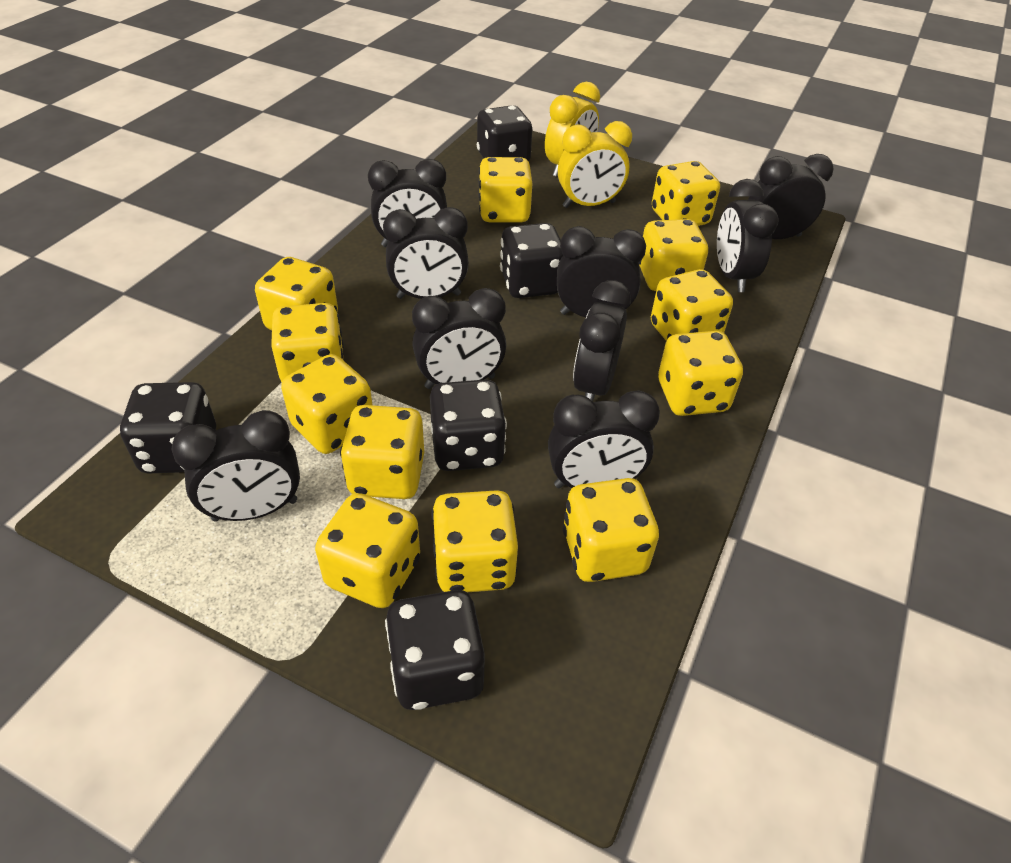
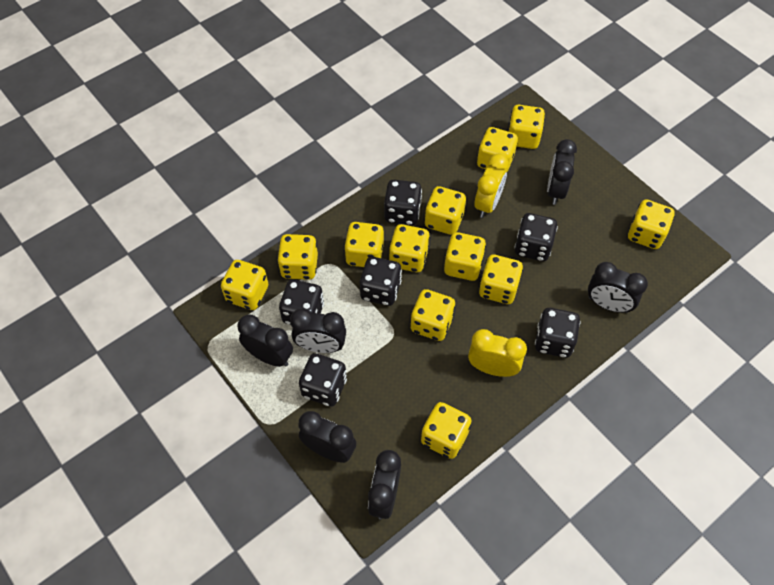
black clock: 9 -> 6
black dice: 5 -> 6

